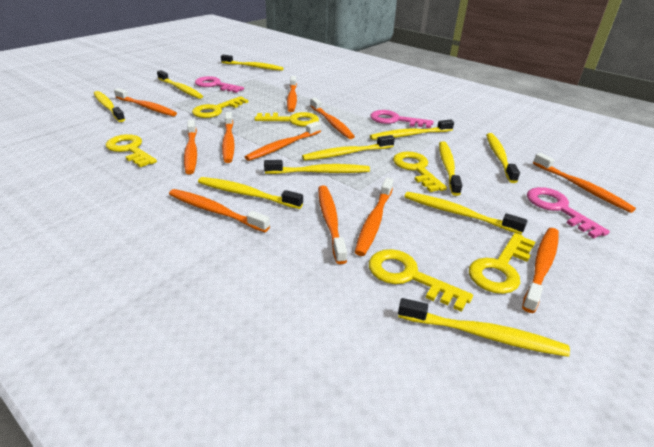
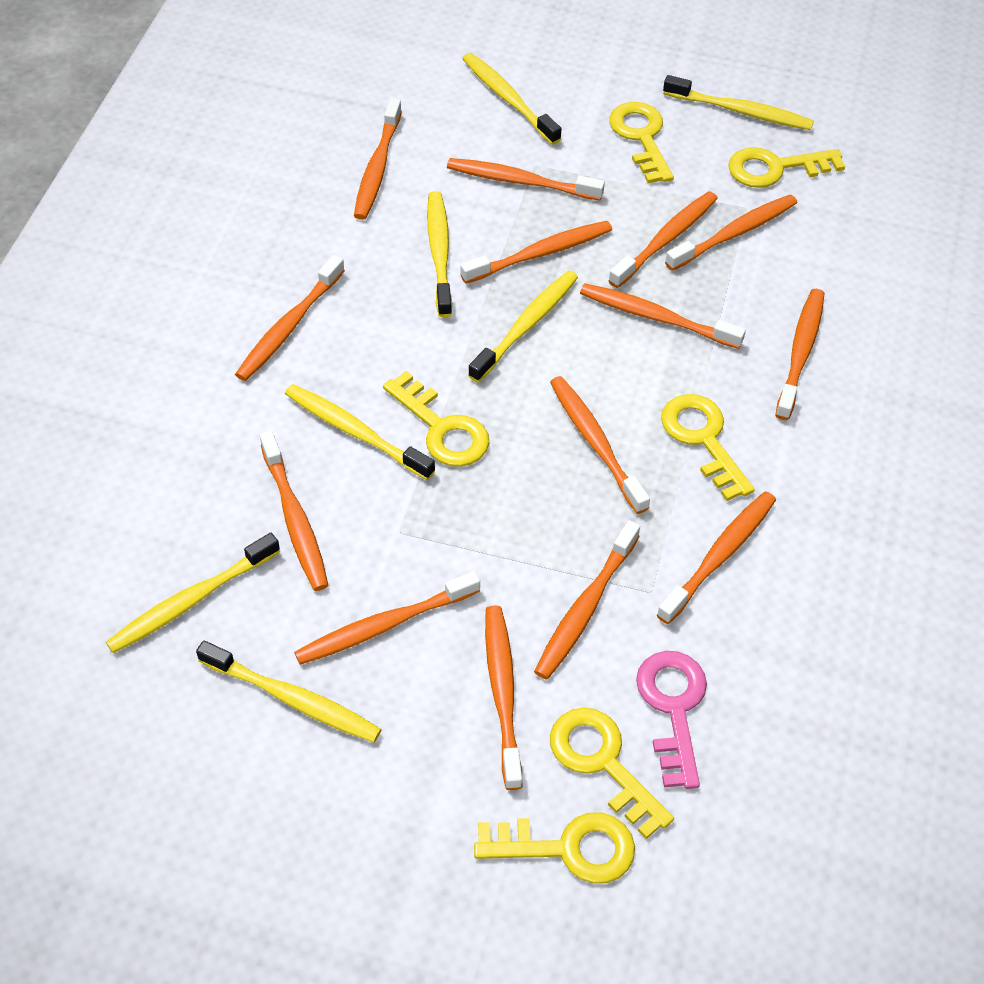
orange toothbrush: 11 -> 14
pink key: 3 -> 1
yellow toothbrush: 11 -> 7

